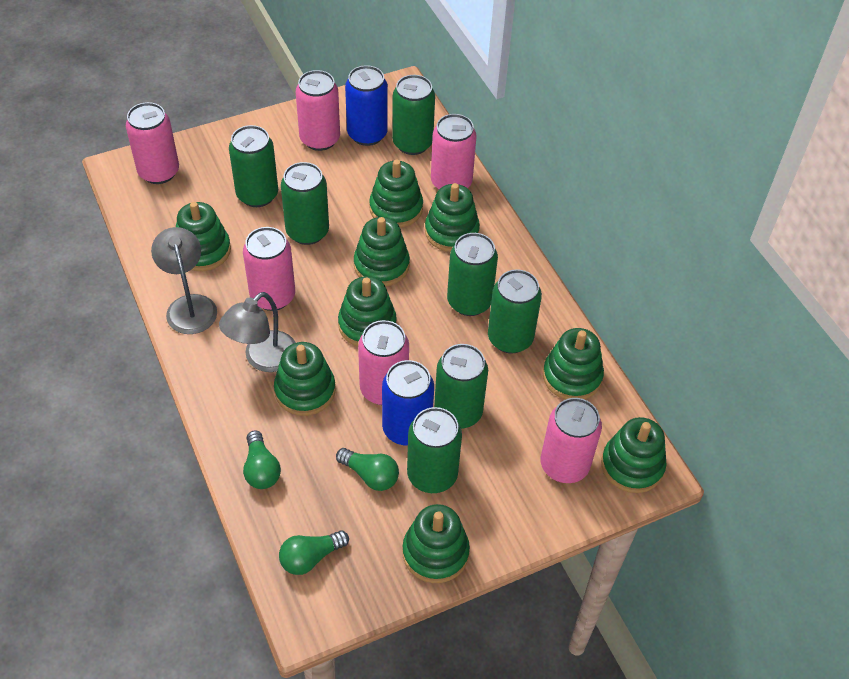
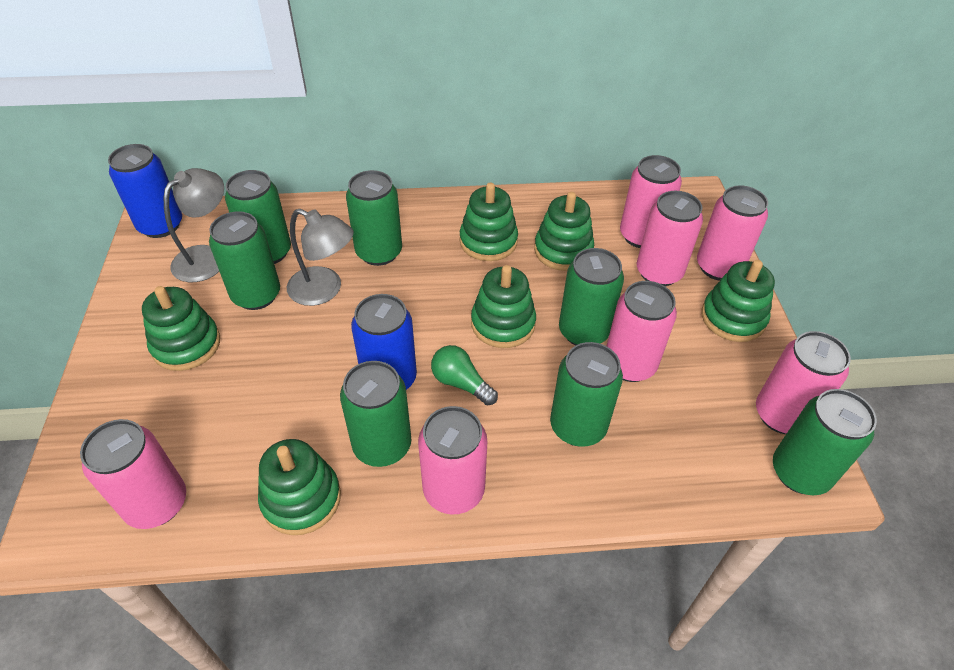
green light bulb: 3 -> 1
green stacking toy: 9 -> 6
pink can: 6 -> 7

